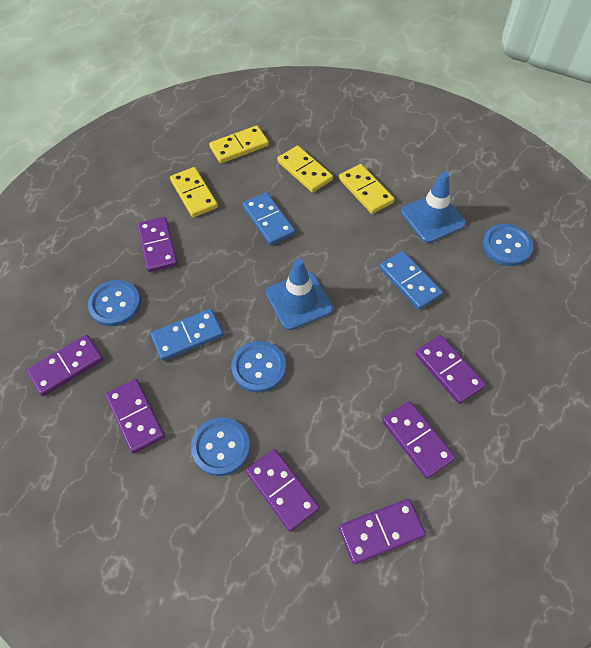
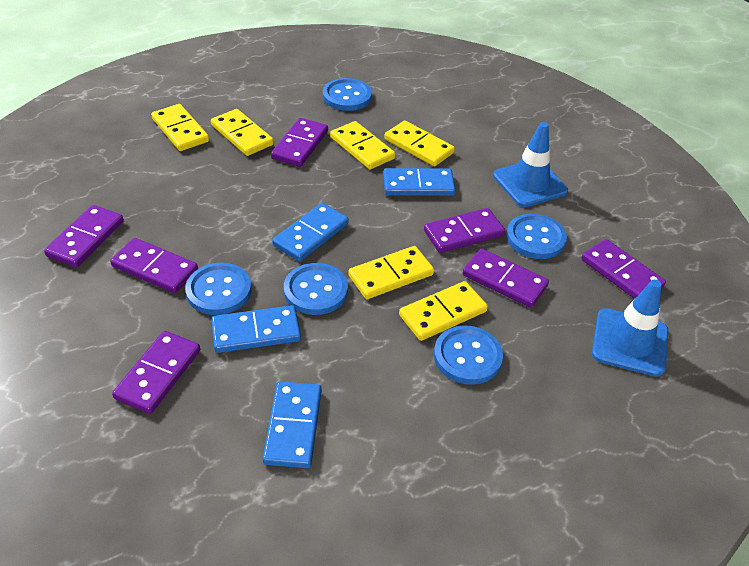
blue button: 4 -> 5
blue domino: 3 -> 4
yellow domino: 4 -> 6

